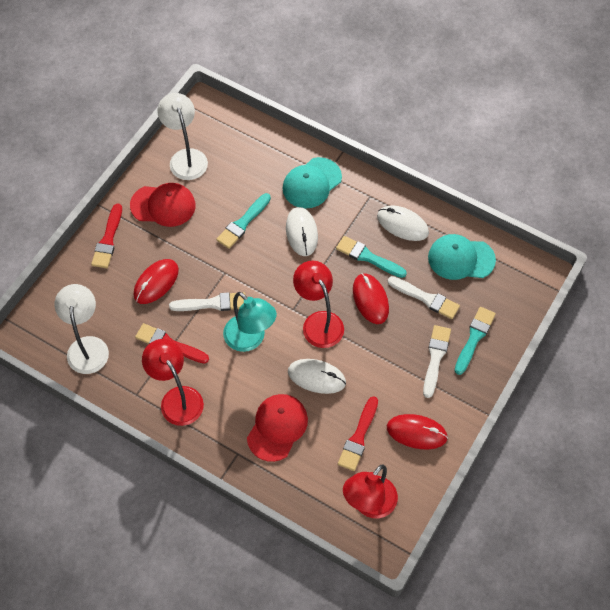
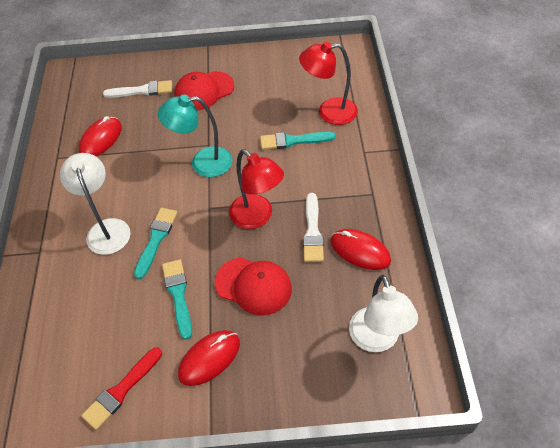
red brush: 3 -> 1
red lamp: 3 -> 2
turquoise cap: 2 -> 0
white brush: 3 -> 2
white mouse: 3 -> 0

